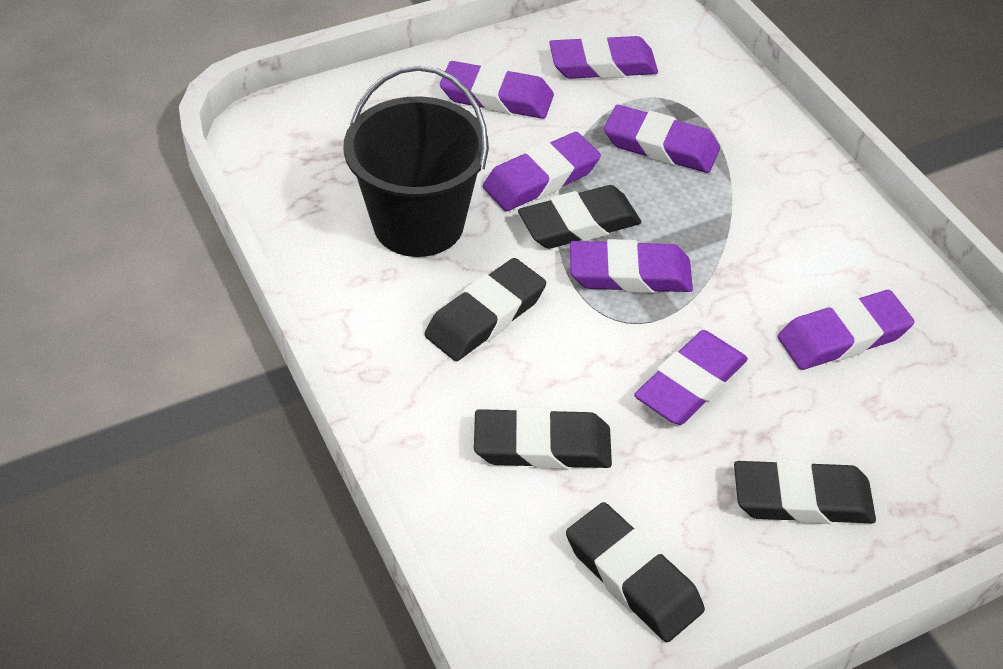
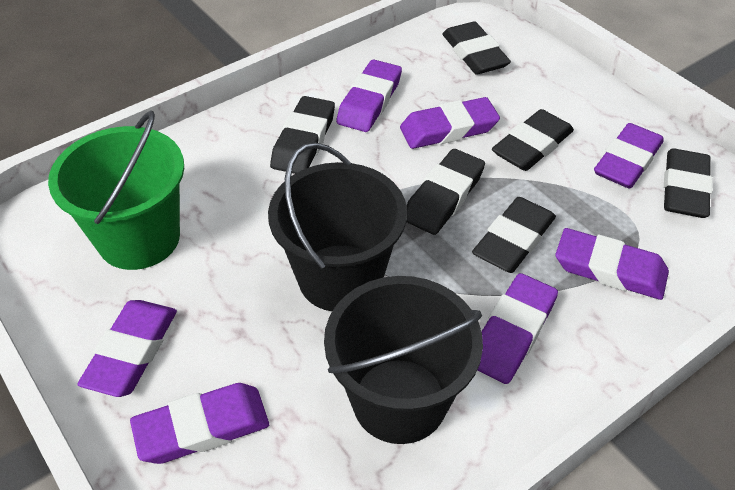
black bucket: 1 -> 2
black eraser: 5 -> 6
green bucket: 0 -> 1

